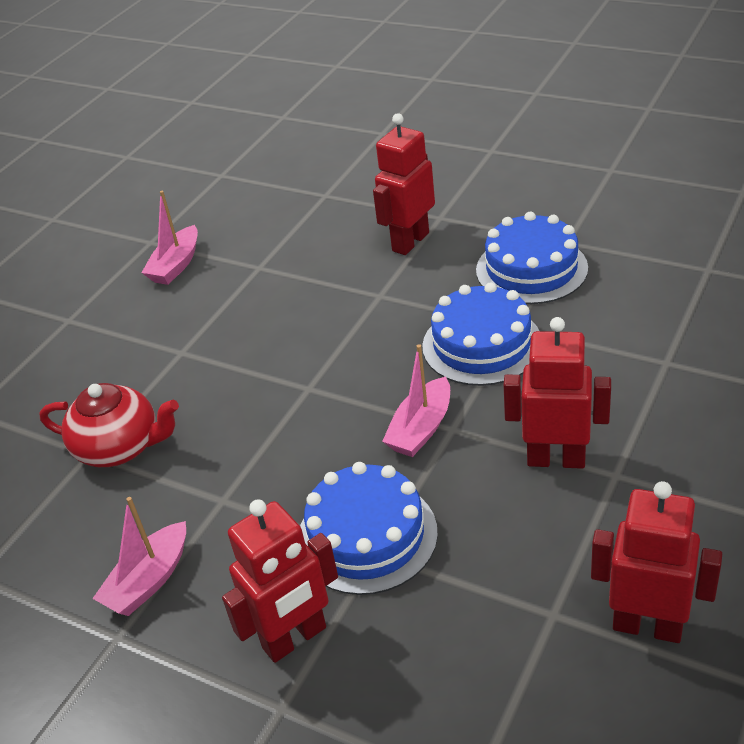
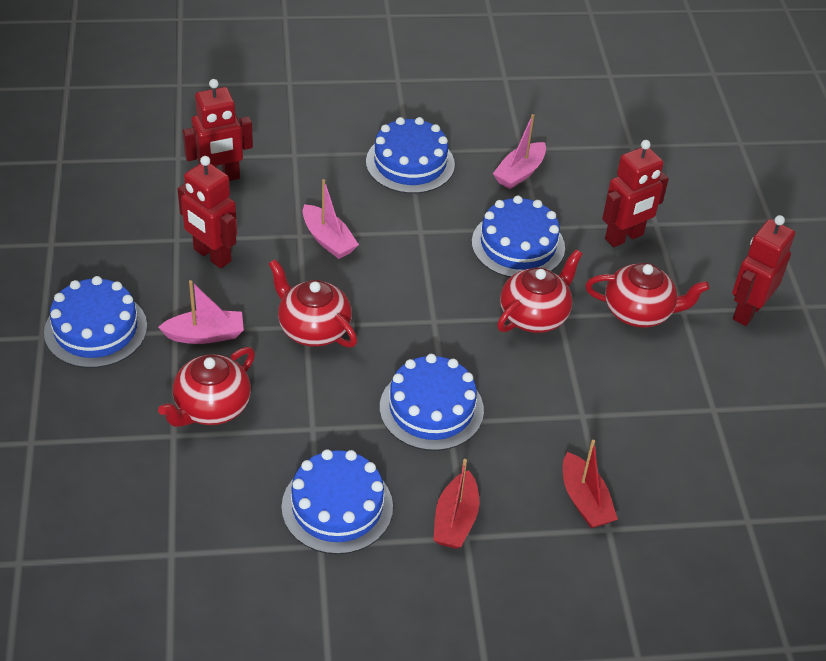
blue cake: 3 -> 5
red boat: 0 -> 2
red teapot: 1 -> 4

